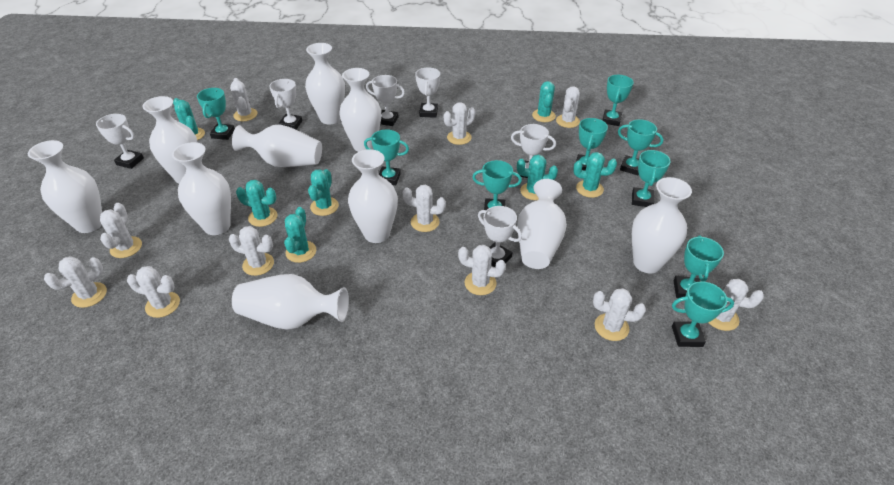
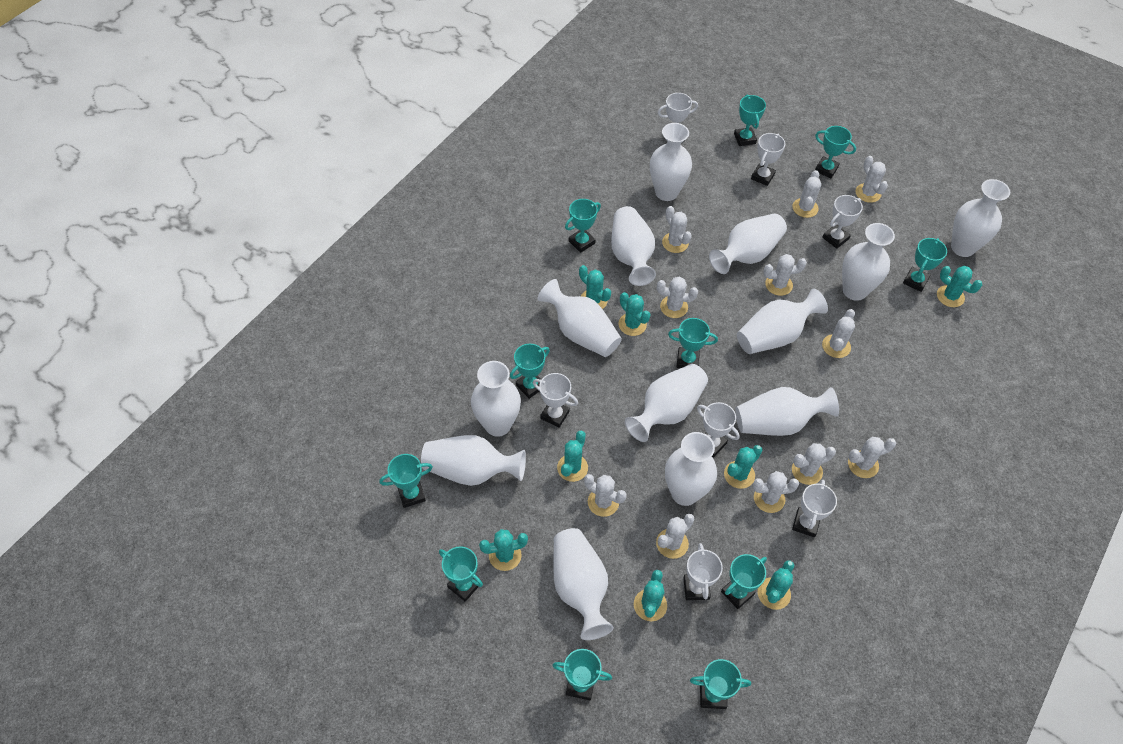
turquoise cactus: 7 -> 8
turquoise trophy: 9 -> 11
white trophy: 6 -> 7
white vase: 10 -> 13

